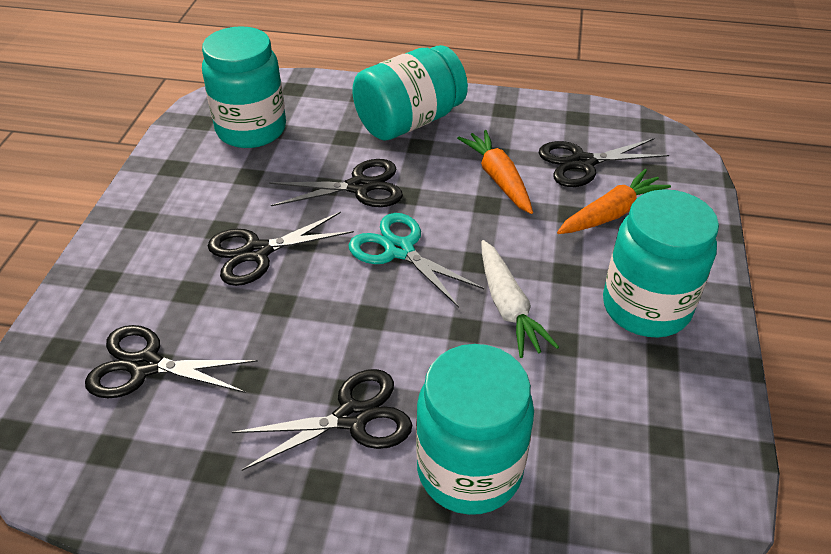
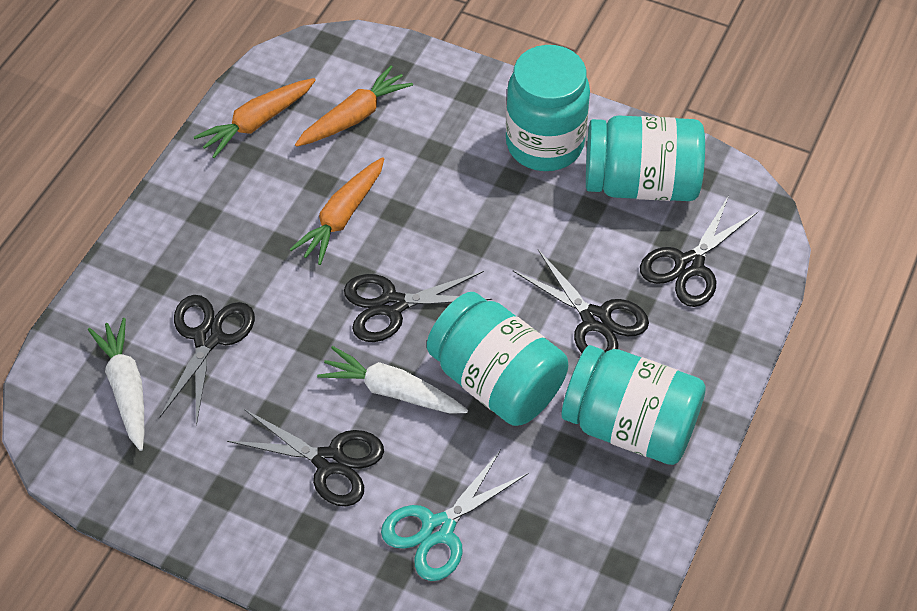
orange carrot: 2 -> 3
white carrot: 1 -> 2

